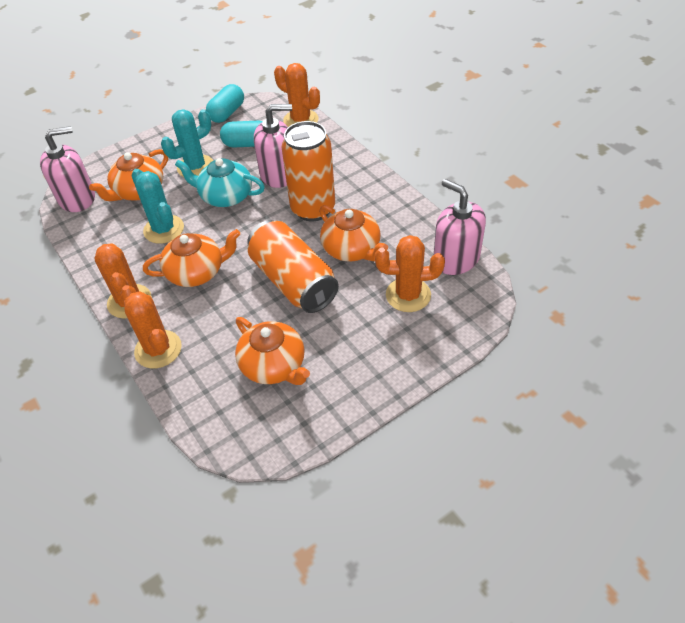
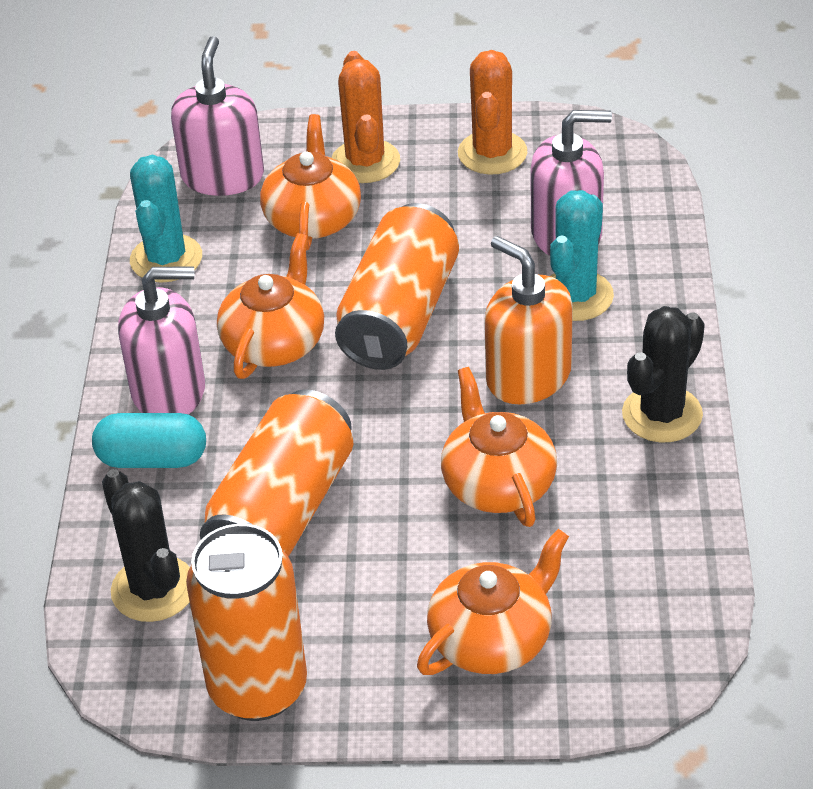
black cactus: 0 -> 2
orange cactus: 4 -> 2
orange can: 2 -> 3
orange soap dispenser: 0 -> 1
turquoise capsule: 2 -> 1
turquoise teapot: 1 -> 0

